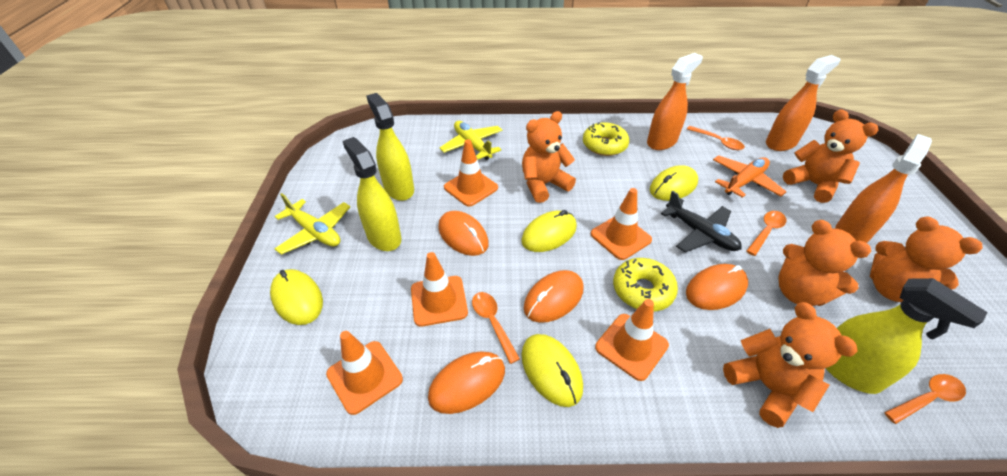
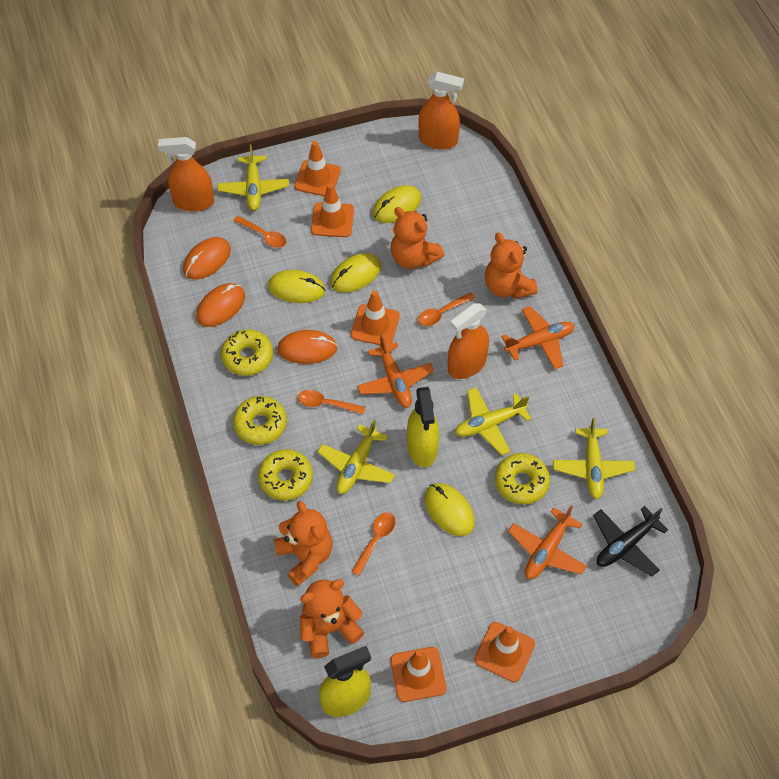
orange mouse: 4 -> 3
orange plane: 1 -> 3
orange teddy bear: 5 -> 4
yellow donut: 2 -> 4
yellow plane: 2 -> 4
yellow spray bottle: 3 -> 2

